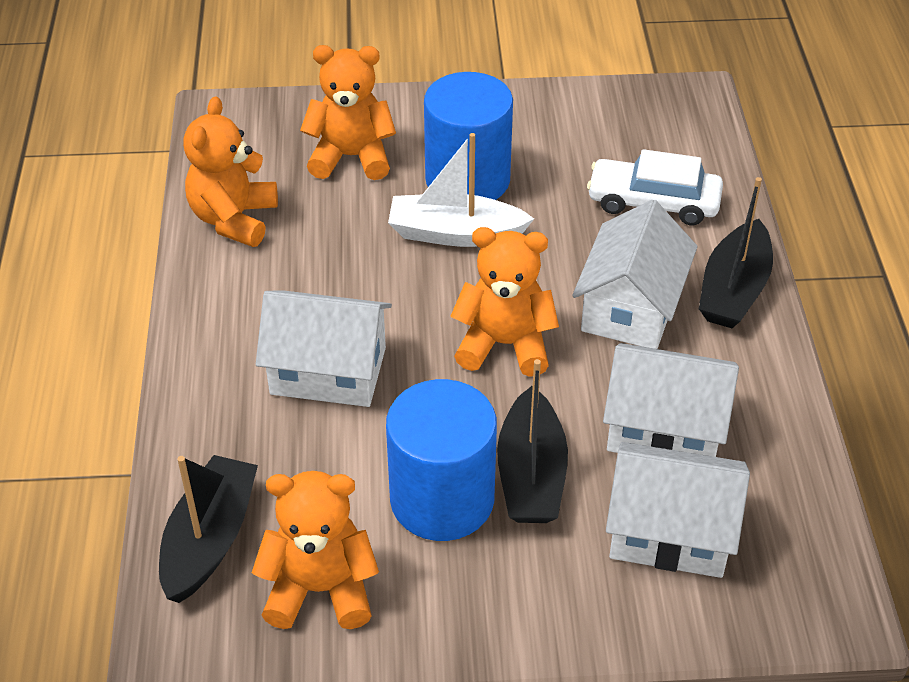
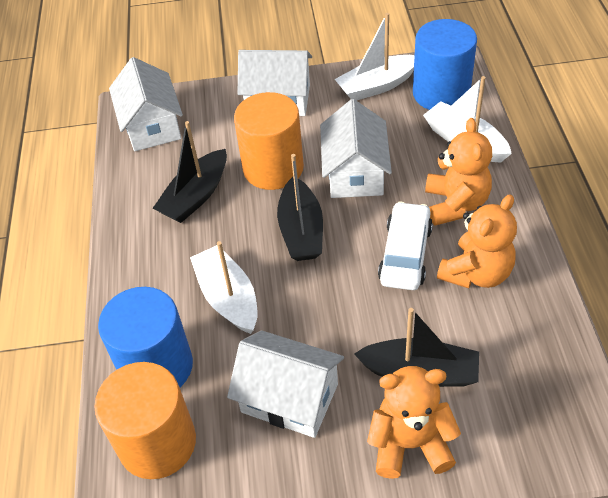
orange cylinder: 0 -> 2
orange teddy bear: 4 -> 3
white boat: 1 -> 3

